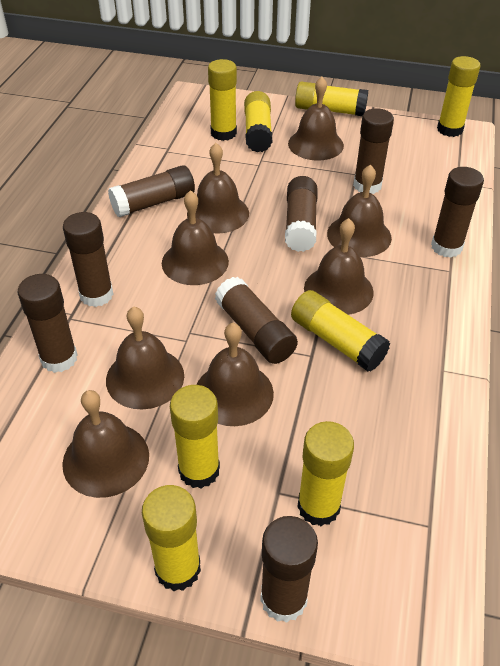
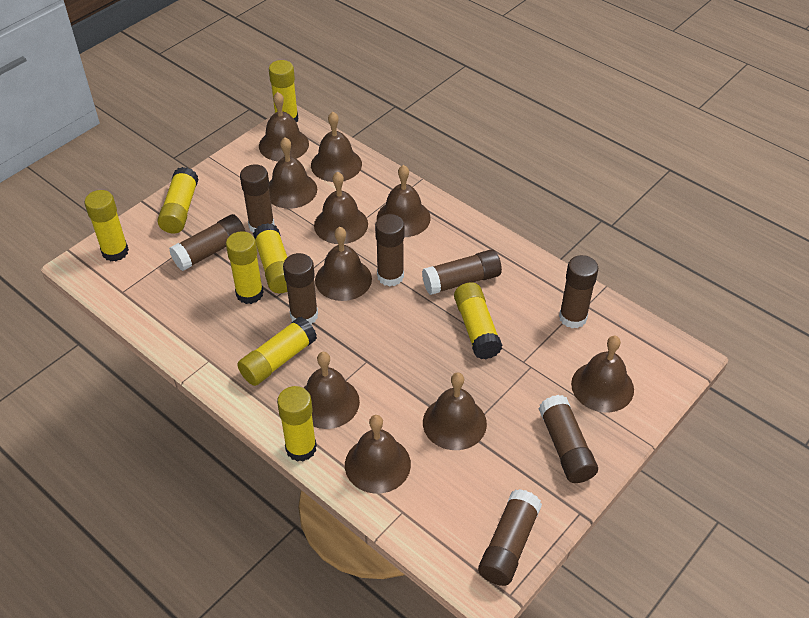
brown bell: 8 -> 10

